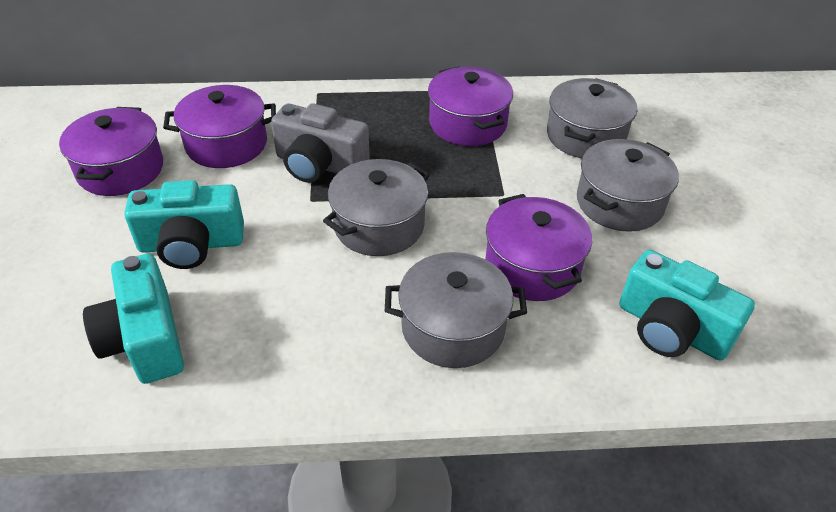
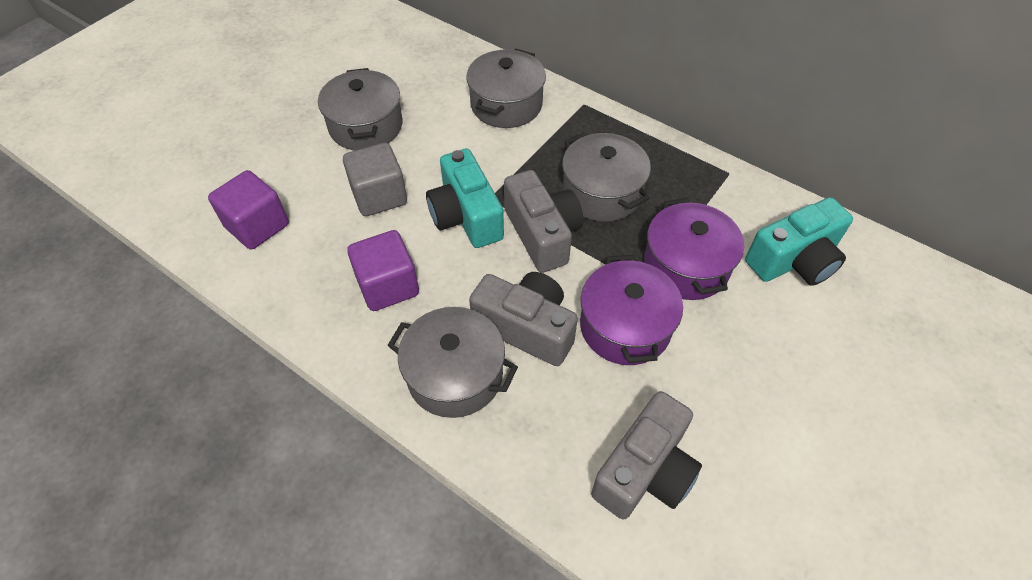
grey camera: 1 -> 3
grey cube: 0 -> 1
purple cube: 0 -> 2
purple pot: 4 -> 2
turquoise camera: 3 -> 2

